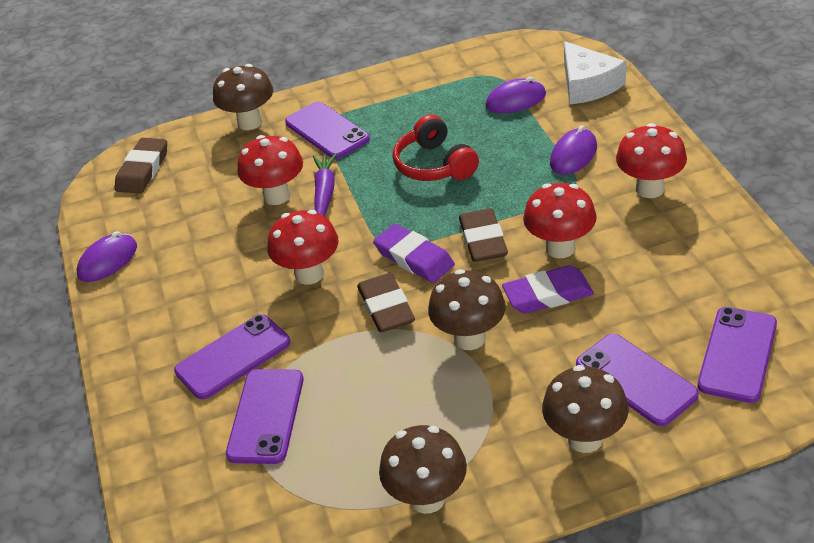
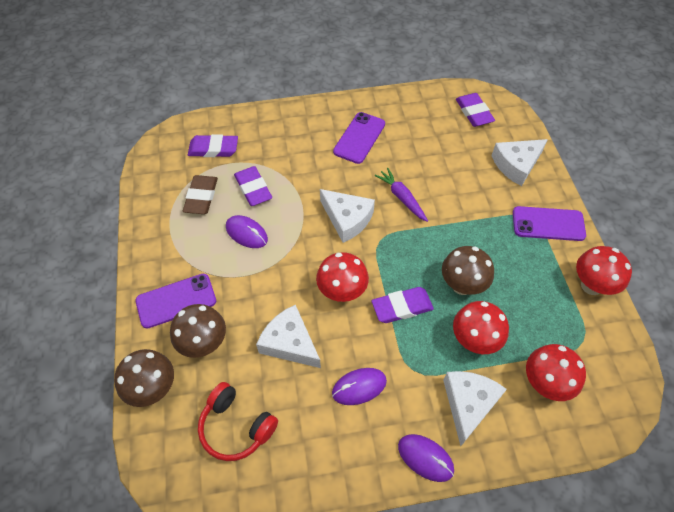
brown eraser: 3 -> 1
brown mushroom: 4 -> 3
purple eraser: 2 -> 4
purple phone: 5 -> 3
white cheese: 1 -> 4

